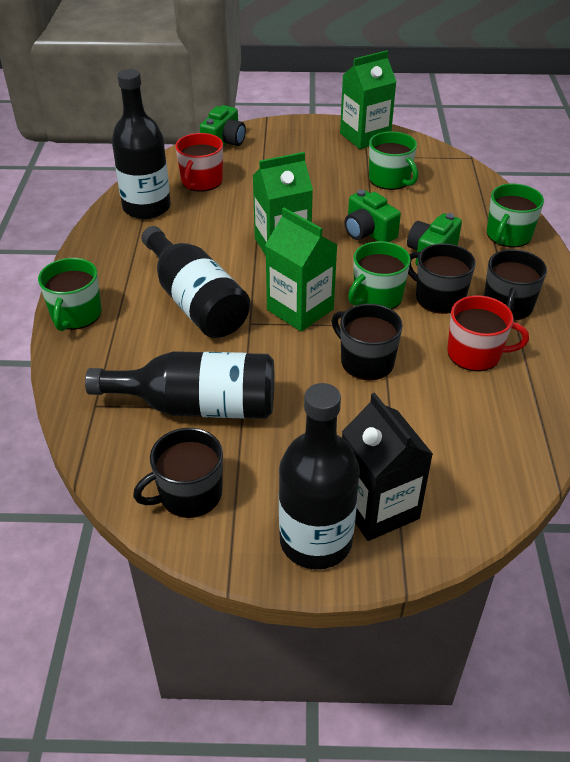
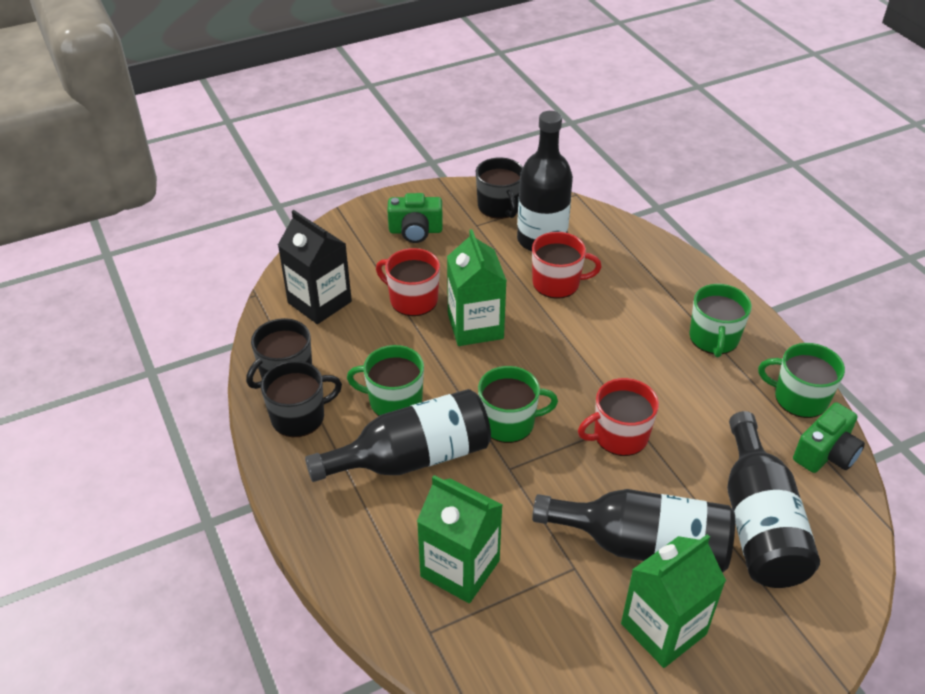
black mug: 4 -> 3
green camera: 3 -> 2
red mug: 2 -> 3

